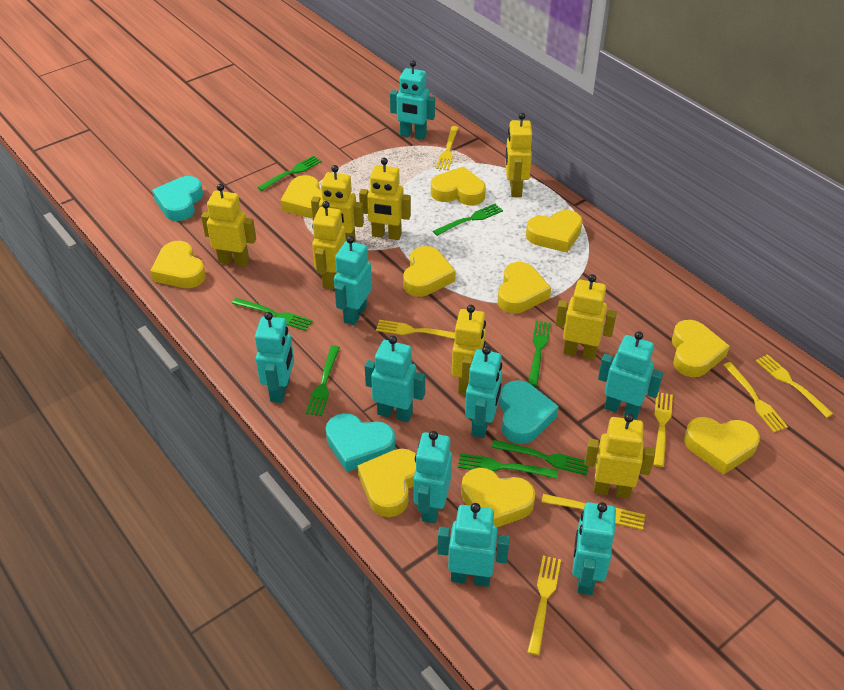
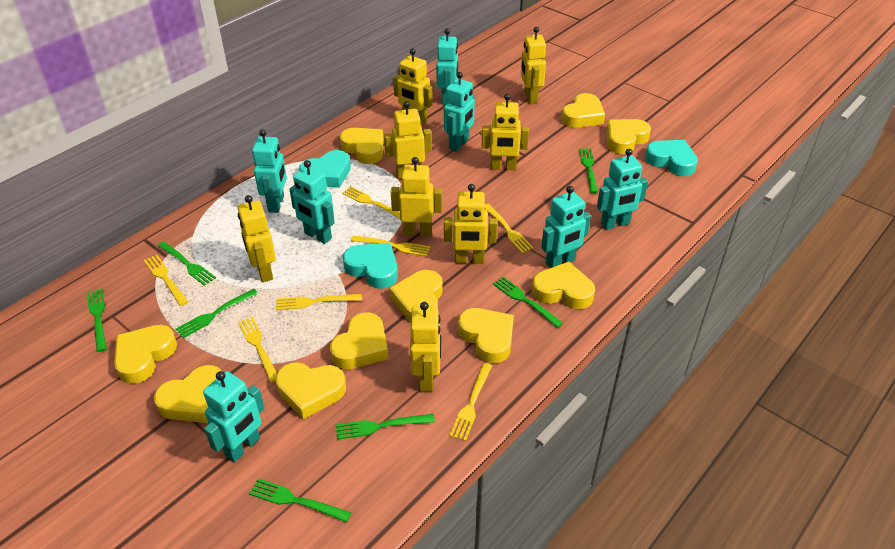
turquoise robot: 9 -> 7

